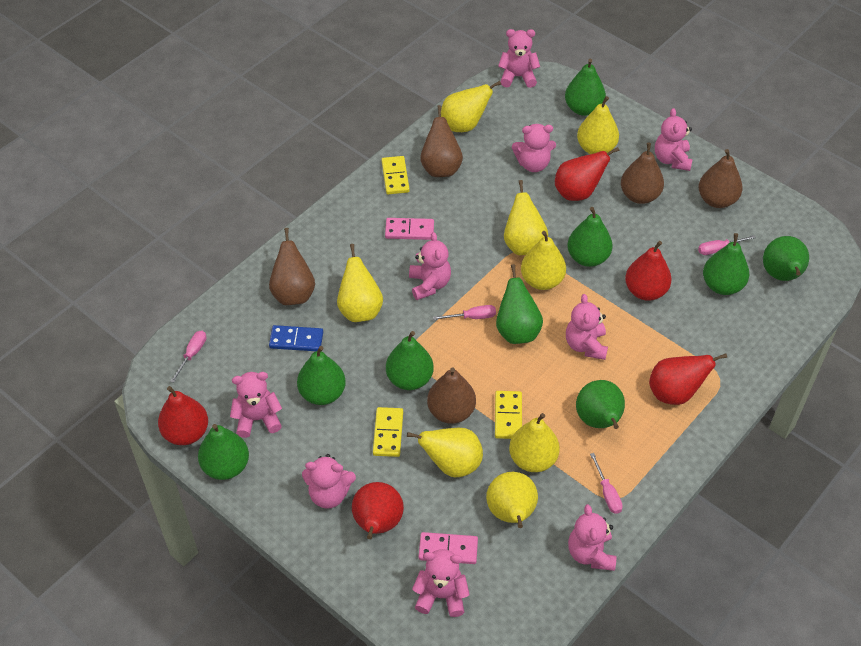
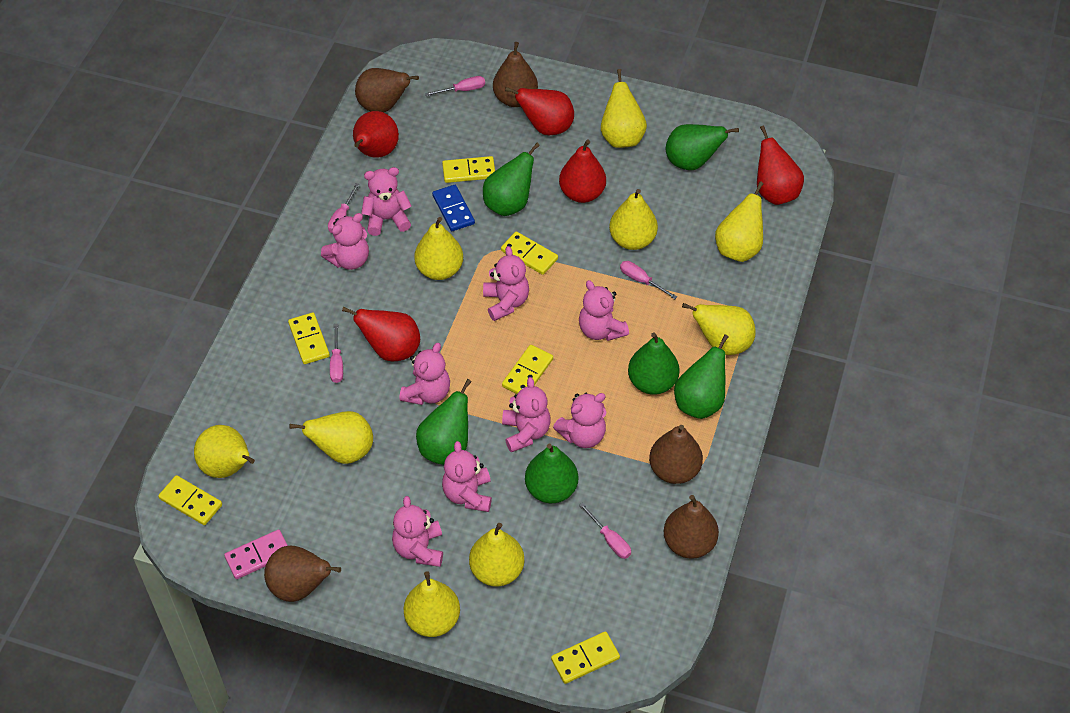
green pear: 9 -> 6
pink domino: 2 -> 1
pink screwdriver: 4 -> 5
yellow domino: 3 -> 6
yellow pear: 8 -> 9

